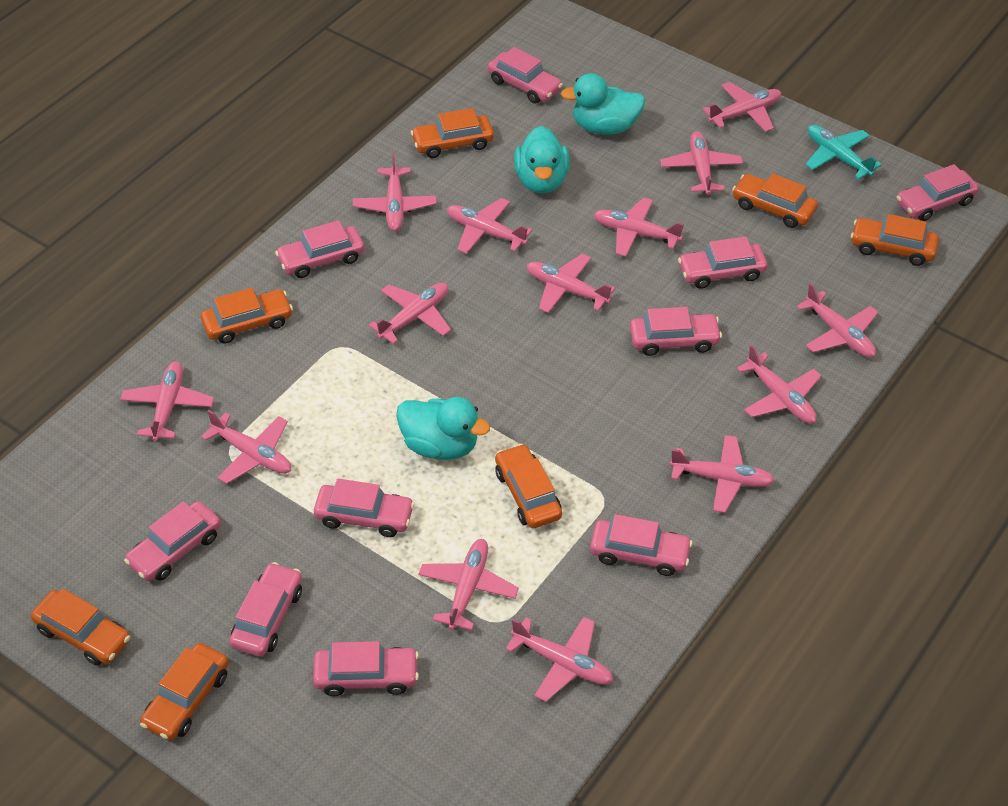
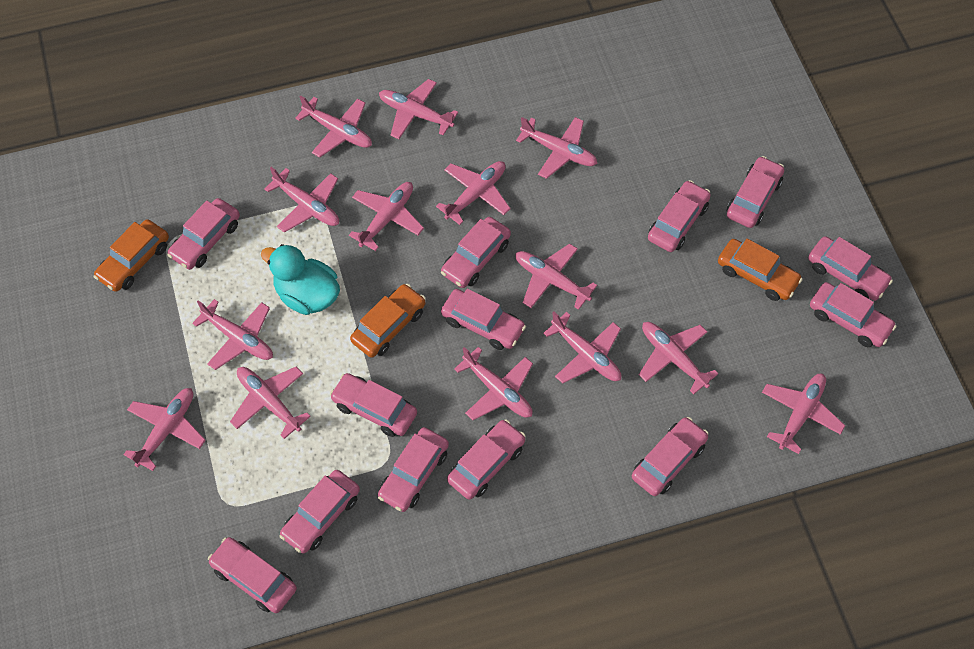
orange car: 7 -> 3
pink car: 10 -> 13
turquoise duck: 3 -> 1
turquoise plane: 1 -> 0

